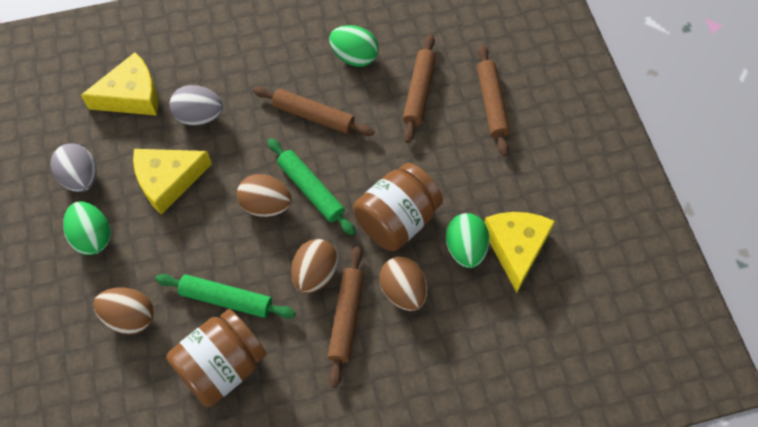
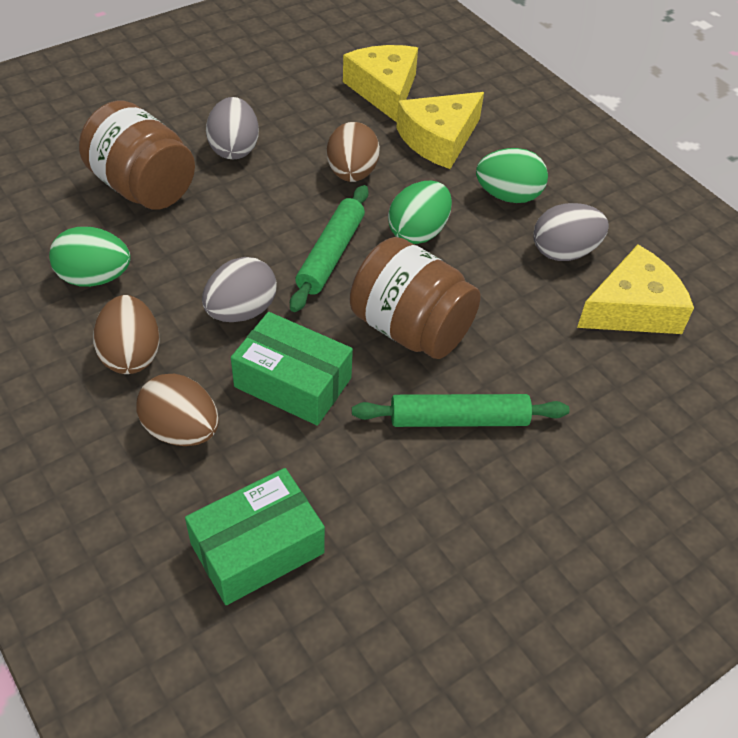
brown egg: 4 -> 3
brown rolling pin: 4 -> 0
green box: 0 -> 2
grey egg: 2 -> 3

